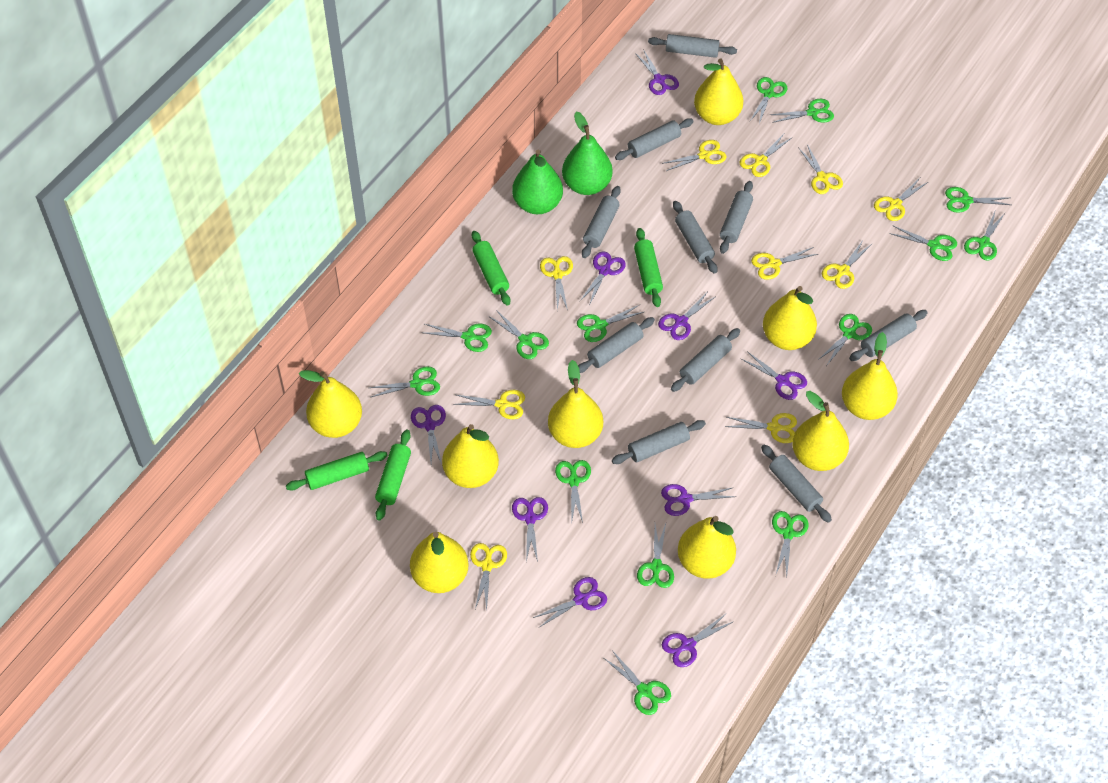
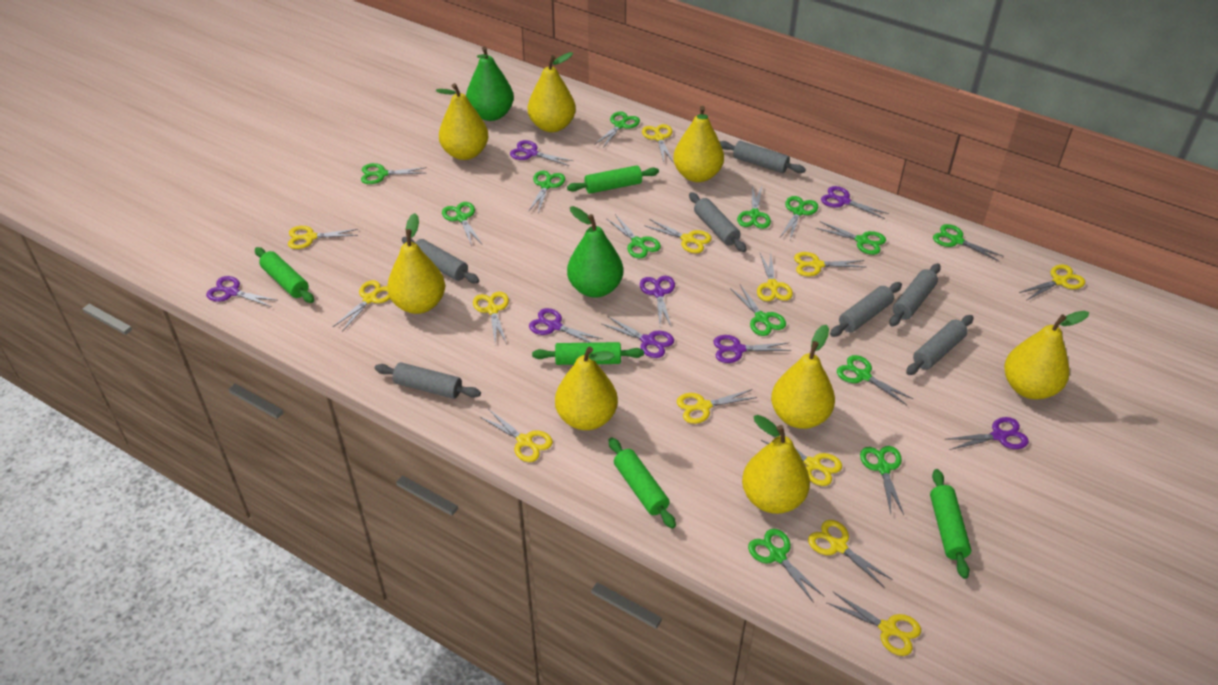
green rolling pin: 4 -> 5
green scissors: 14 -> 13
grey rolling pin: 10 -> 7
purple scissors: 9 -> 8
yellow pear: 9 -> 8
yellow scissors: 10 -> 13

